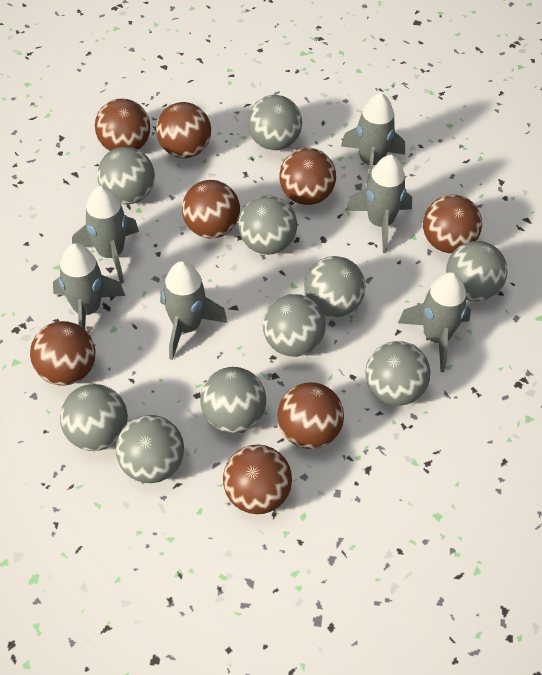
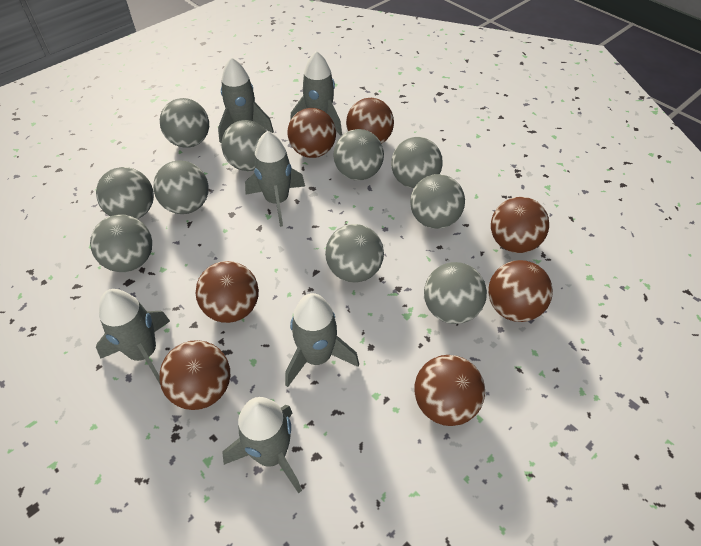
brown ball: 8 -> 7

